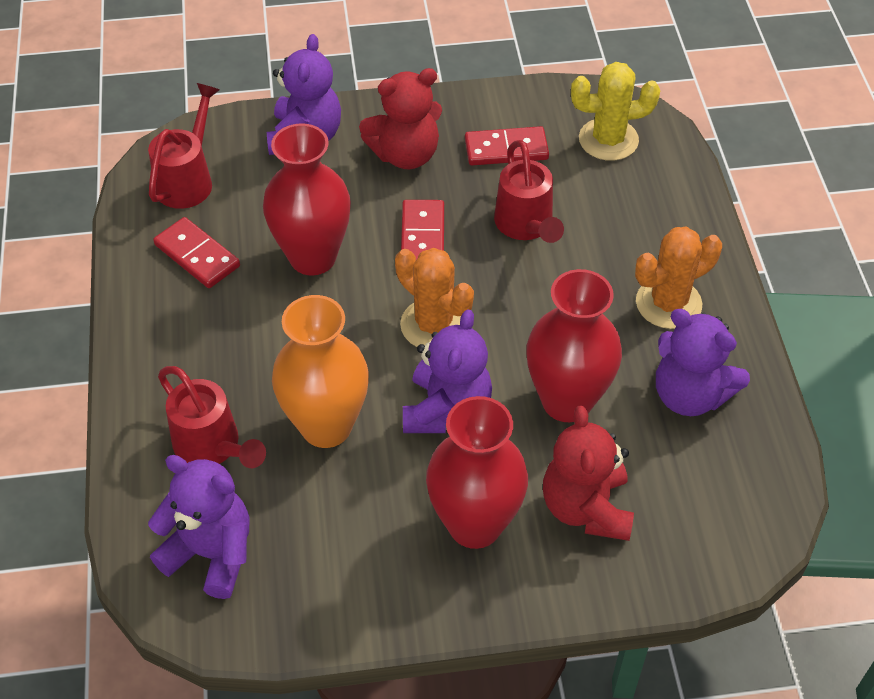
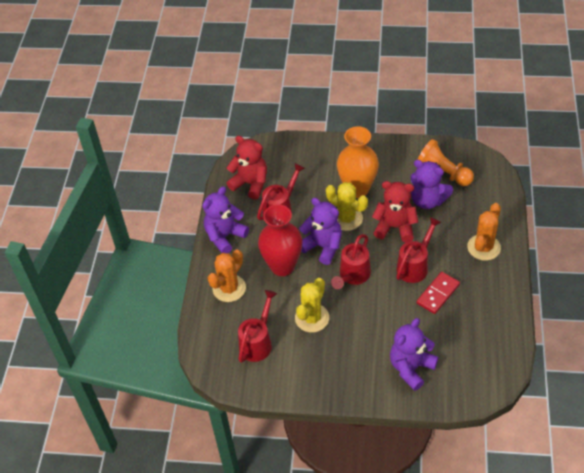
orange pawn: 0 -> 1
red domino: 3 -> 1
red vase: 3 -> 1
red watering can: 3 -> 4
yellow cactus: 1 -> 2

